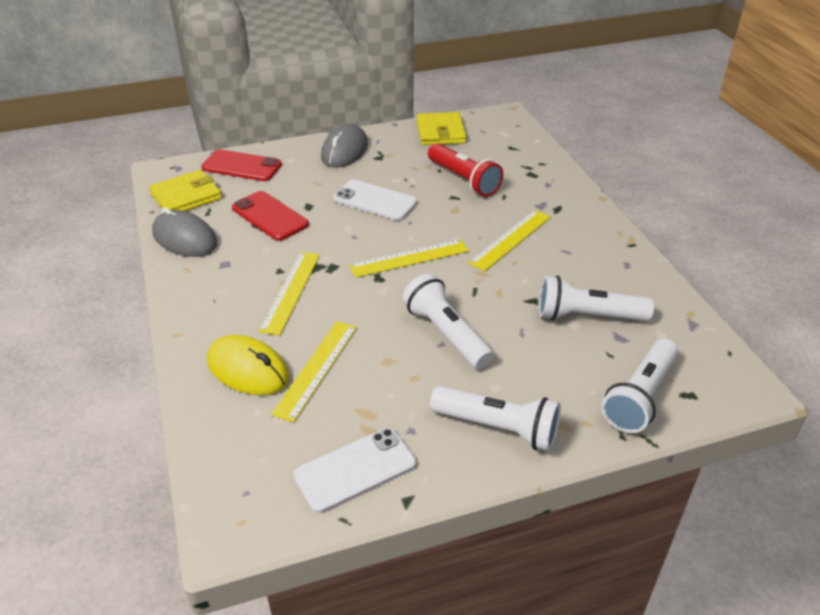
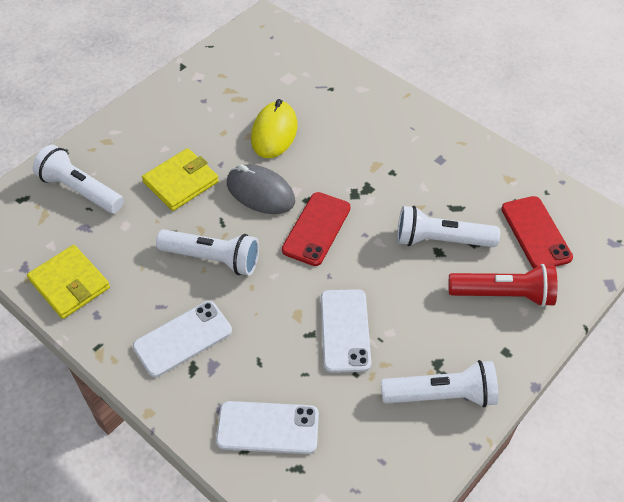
grey mouse: 2 -> 1
white phone: 2 -> 3
yellow ruler: 4 -> 0

